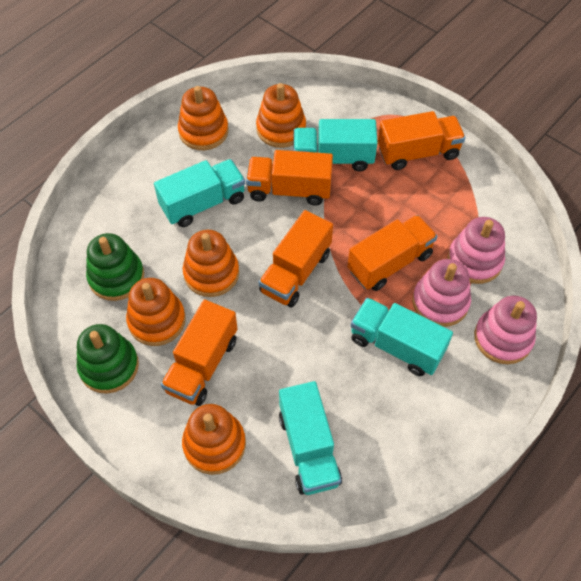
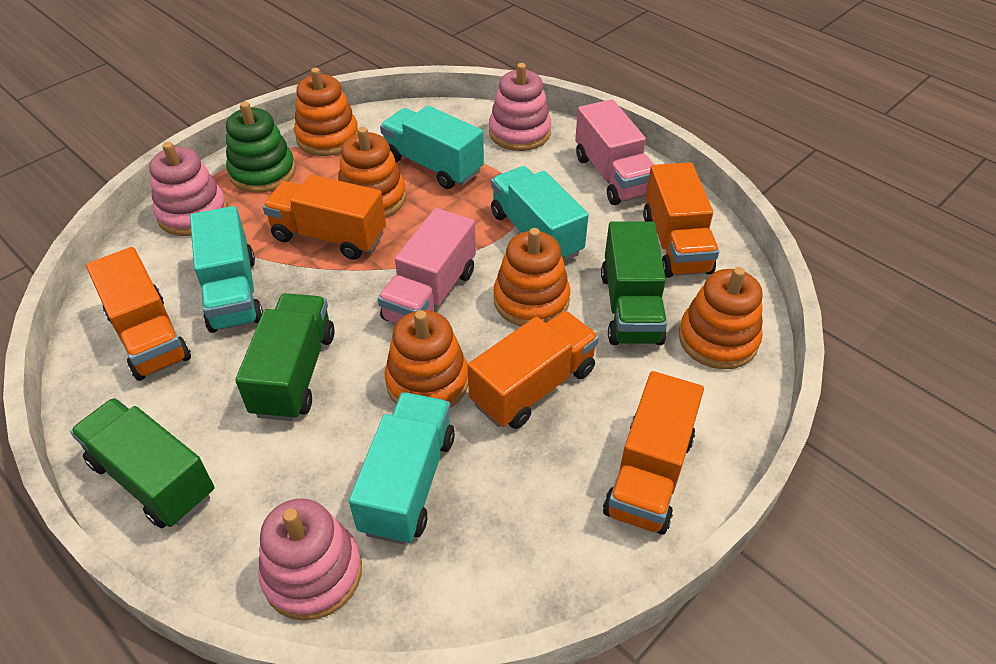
green stacking toy: 2 -> 1
green truck: 0 -> 3
pink truck: 0 -> 2

